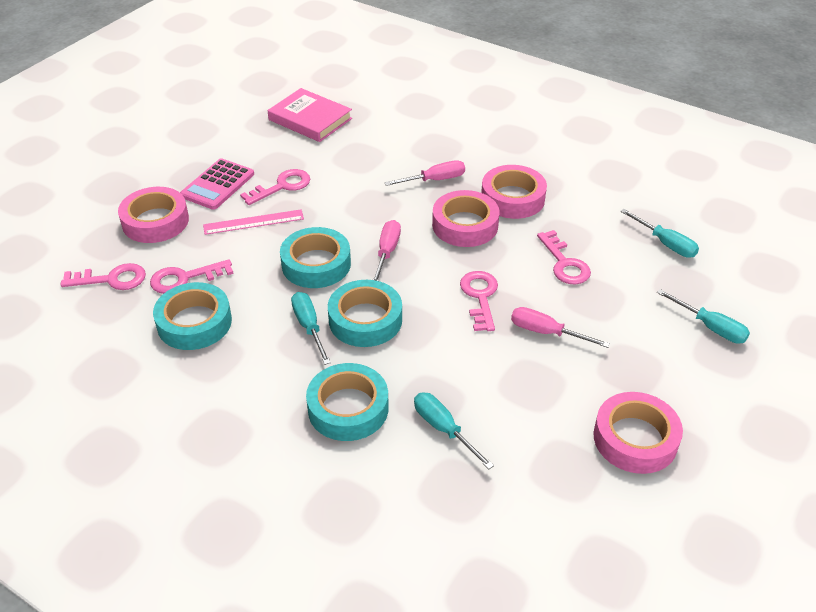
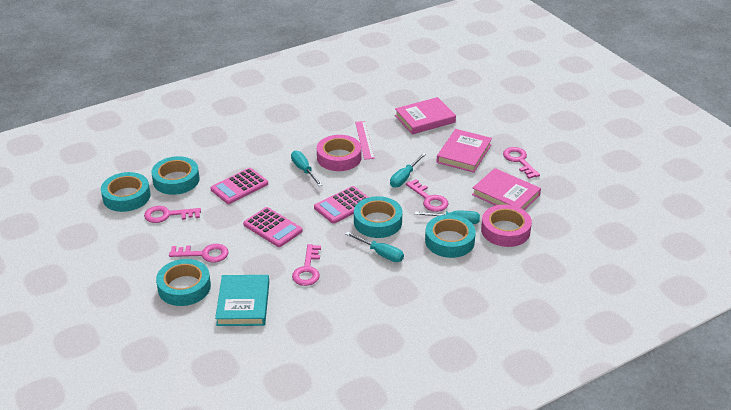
pink book: 1 -> 3
pink calculator: 1 -> 3
pink screwdriver: 3 -> 0
pink tape: 4 -> 2
turquoise book: 0 -> 1
turquoise tape: 4 -> 5

